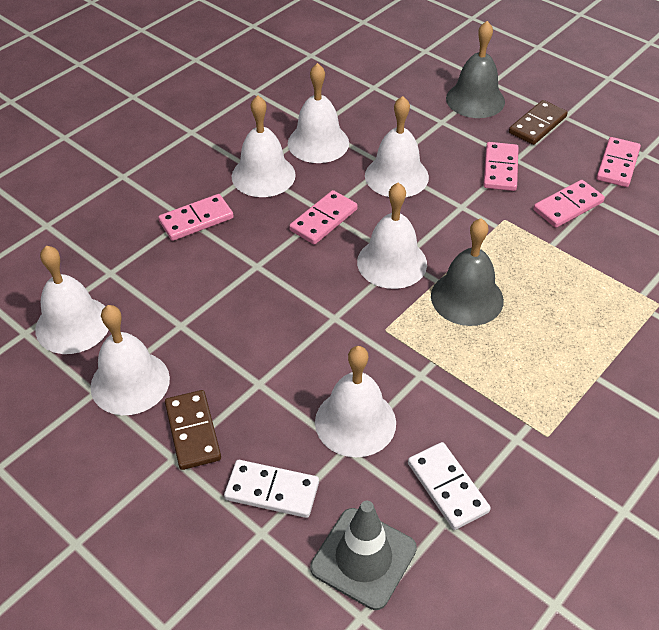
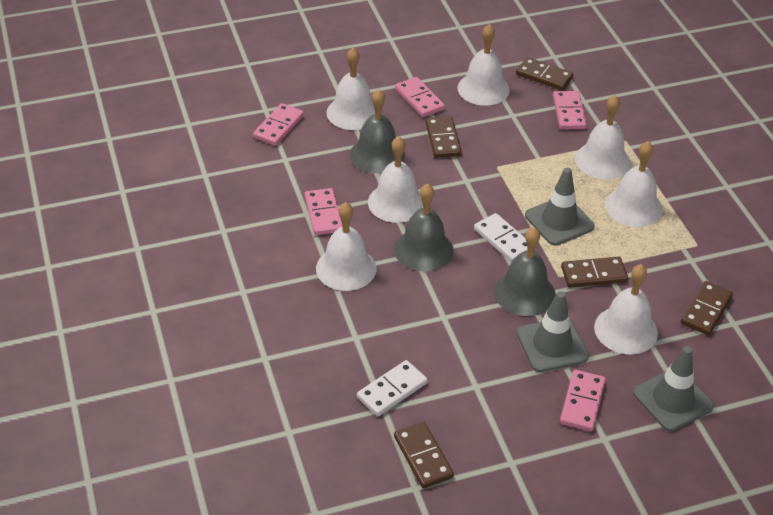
brown domino: 2 -> 5
grey bell: 2 -> 3
grey traffic cone: 1 -> 3

